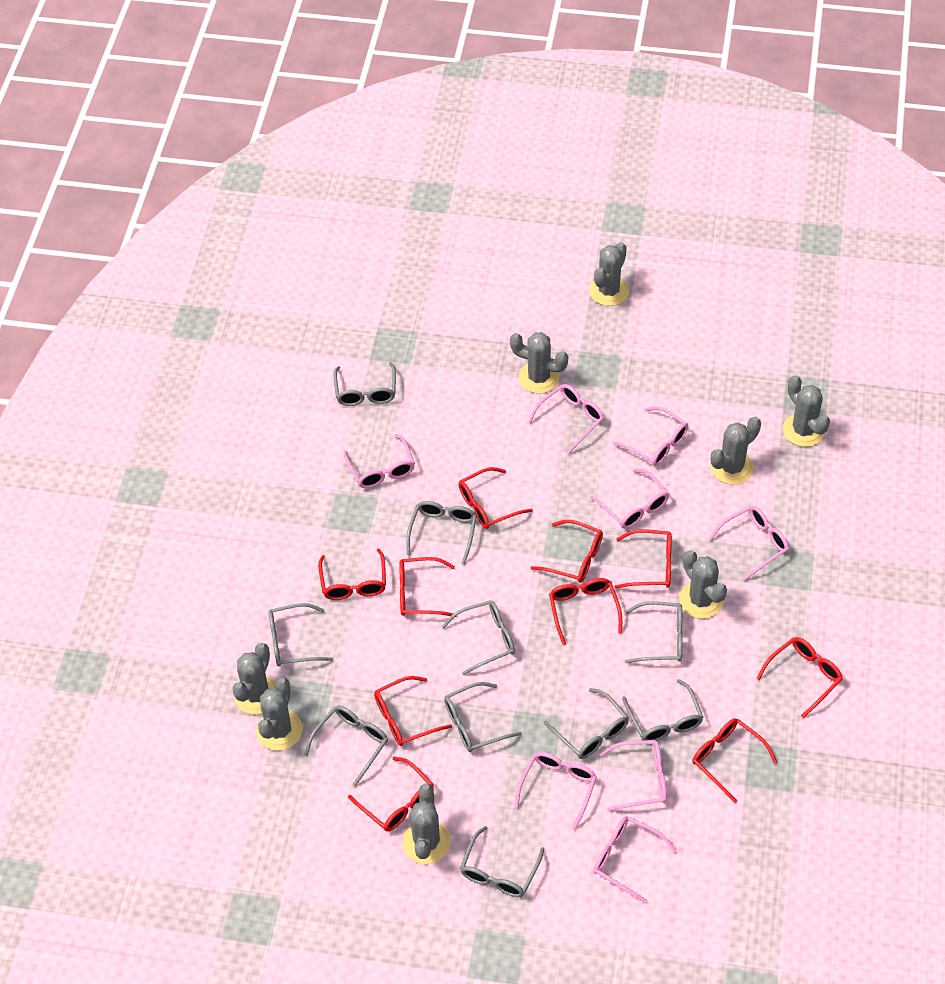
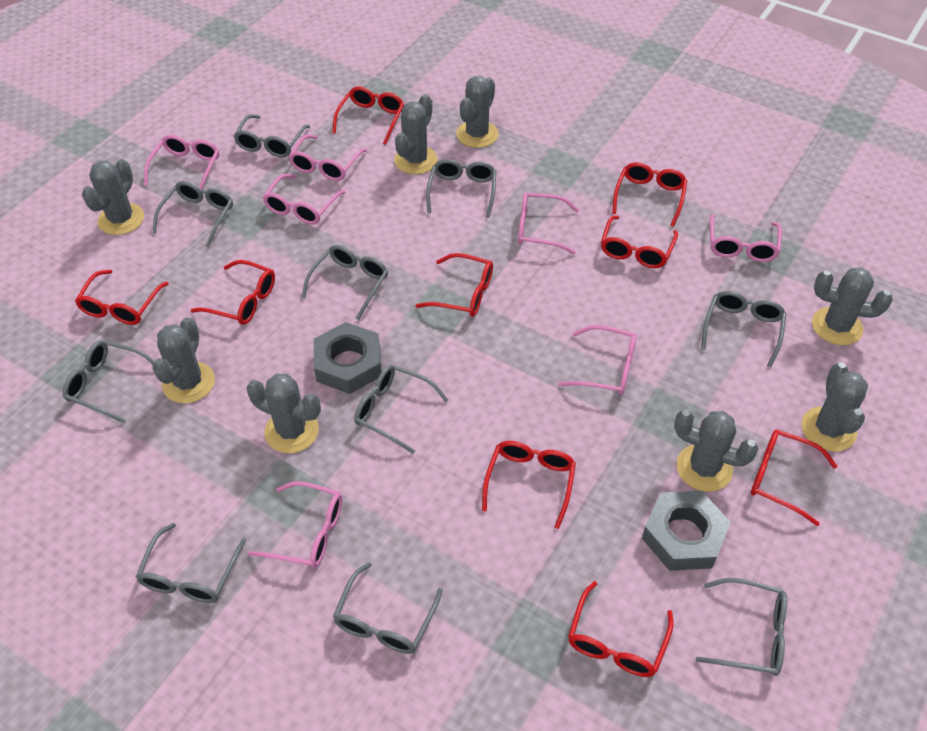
grey nut: 0 -> 2
pink glasses: 8 -> 7
red glasses: 10 -> 9

